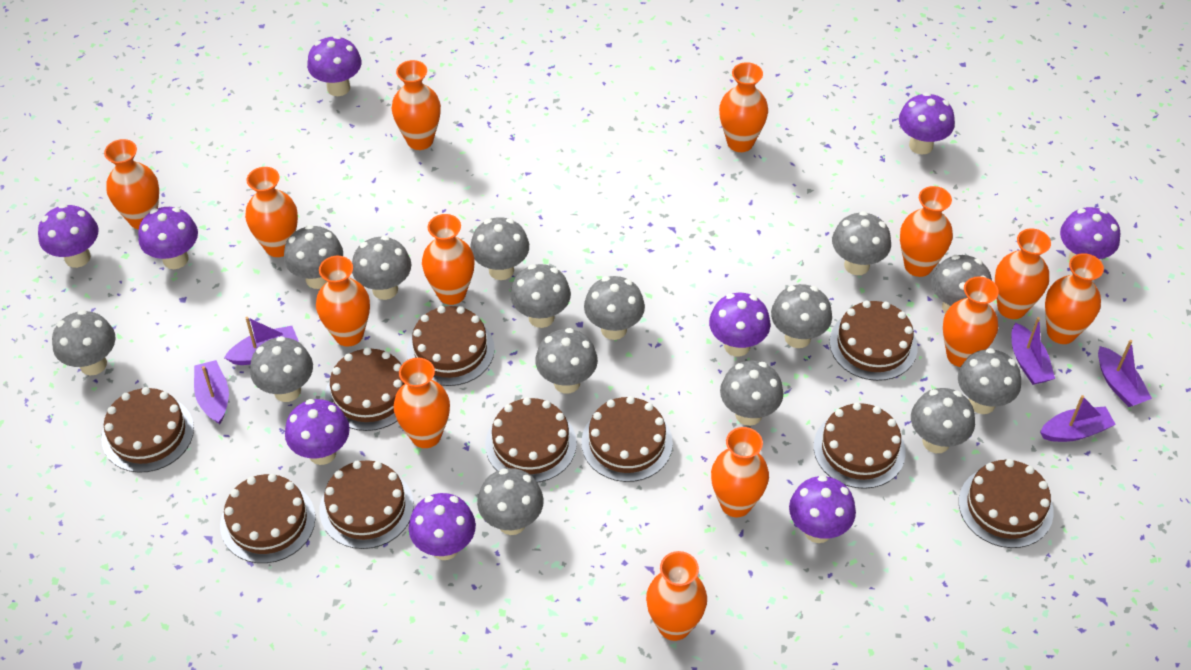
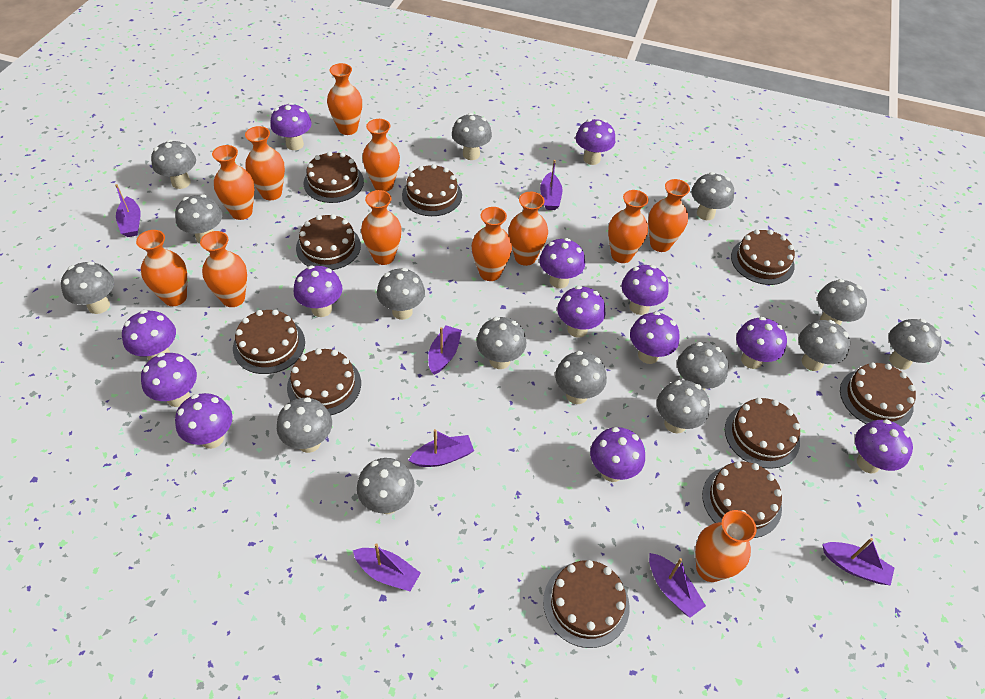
orange vase: 13 -> 12
purple boat: 5 -> 7
purple mushroom: 9 -> 13

